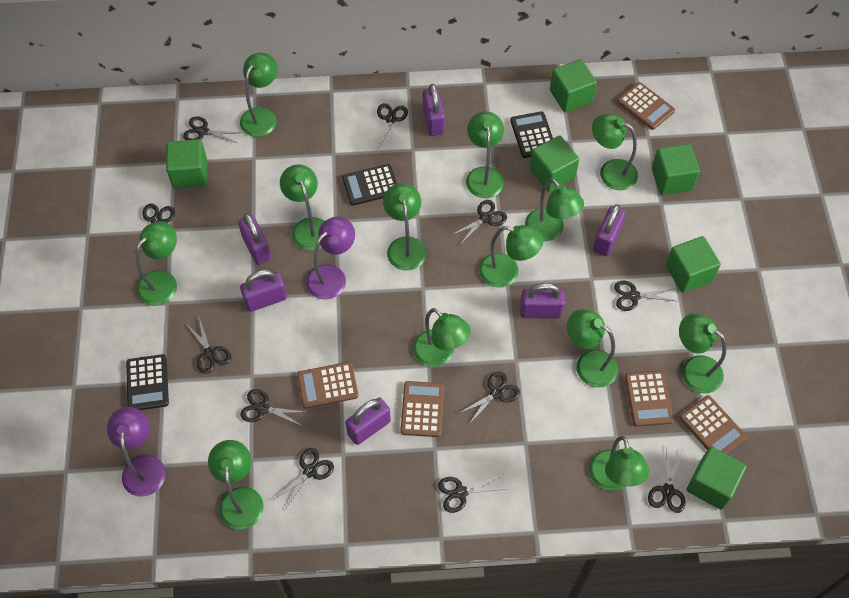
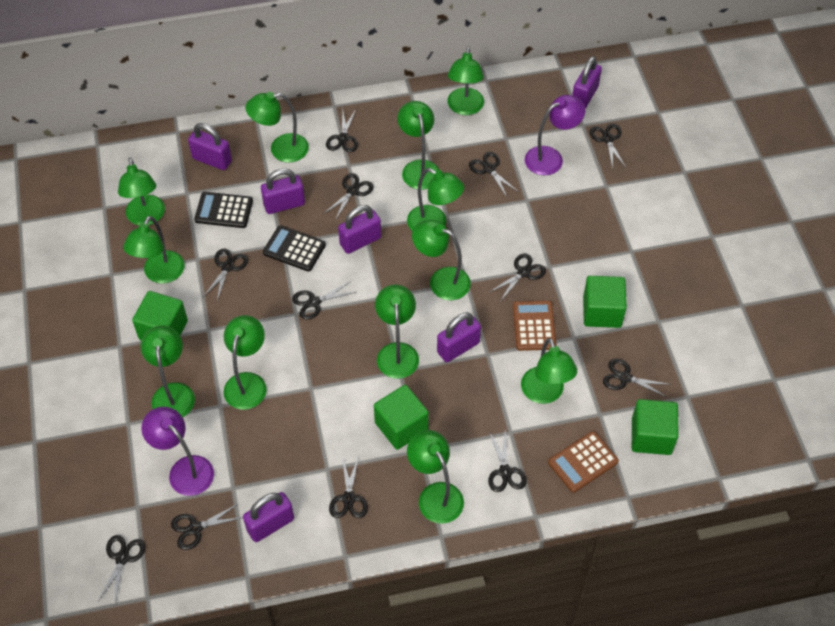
black calculator: 3 -> 2
black scissors: 11 -> 12
brown calculator: 5 -> 2
green cube: 6 -> 4
green lamp: 13 -> 12

